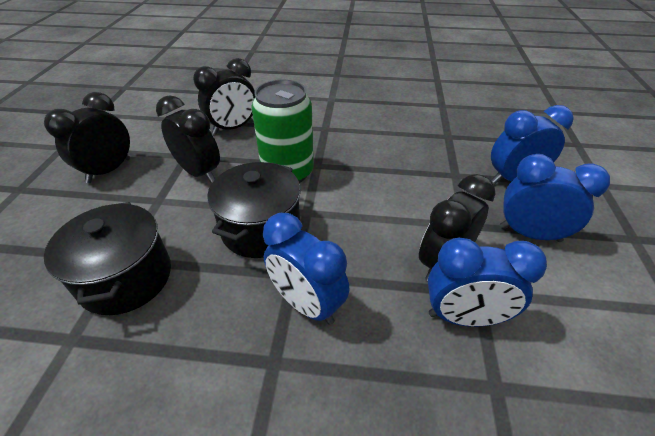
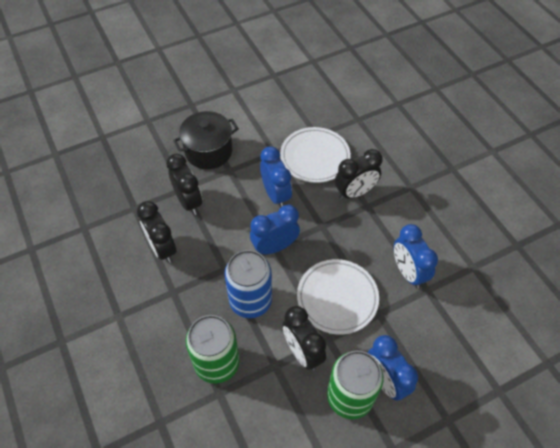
black pot: 2 -> 1
blue can: 0 -> 1
green can: 1 -> 2
white plate: 0 -> 2

